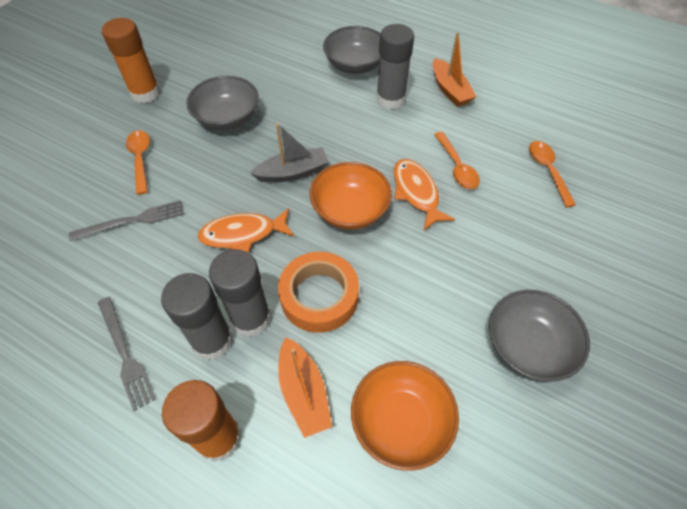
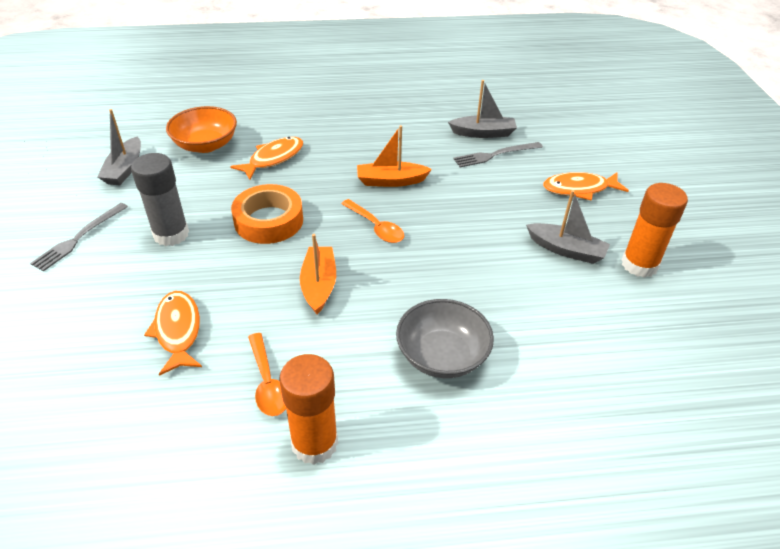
grey boat: 1 -> 3
grey bowl: 3 -> 1
grey glue stick: 3 -> 1
orange bowl: 2 -> 1
orange fish: 2 -> 3
orange spoon: 3 -> 2

